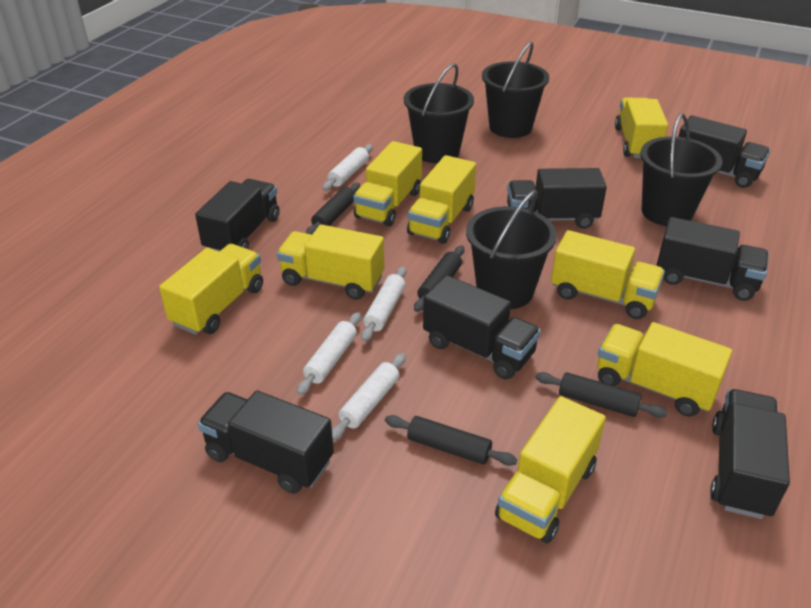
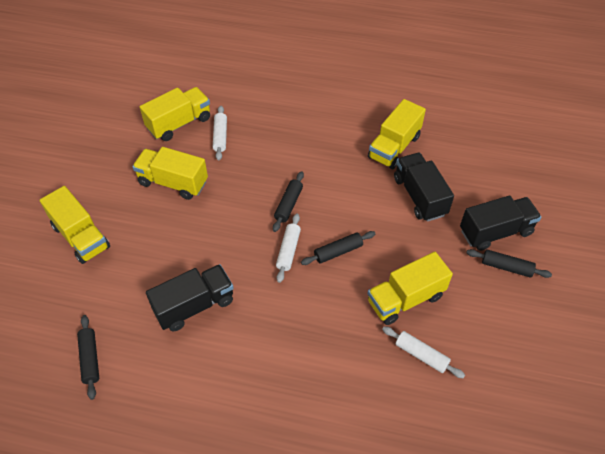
black bucket: 4 -> 0
black truck: 7 -> 3
white rolling pin: 4 -> 3
yellow truck: 8 -> 5

